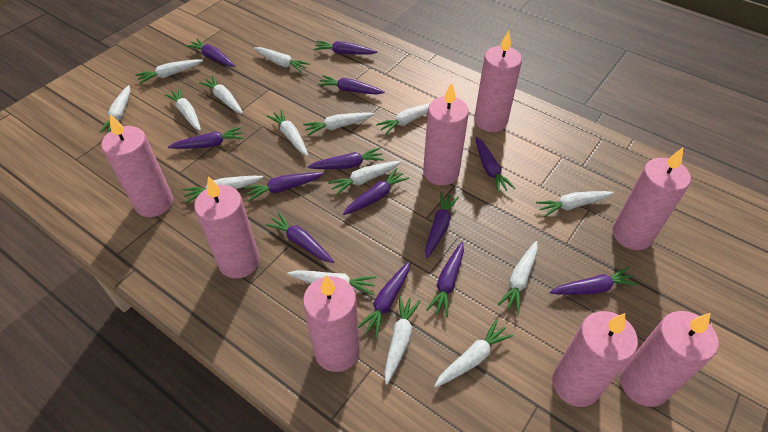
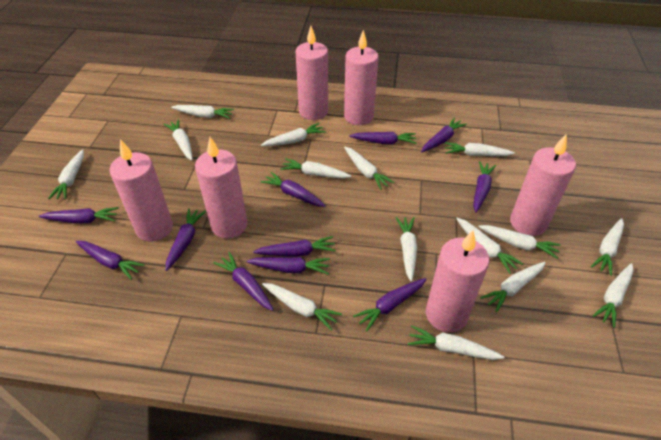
pink candle: 8 -> 6
purple carrot: 13 -> 11

